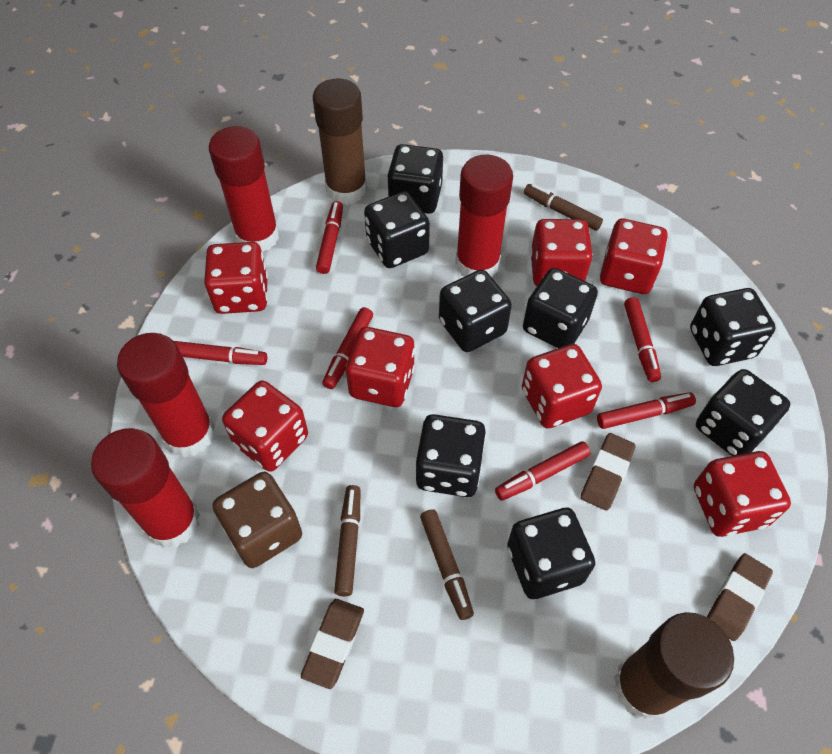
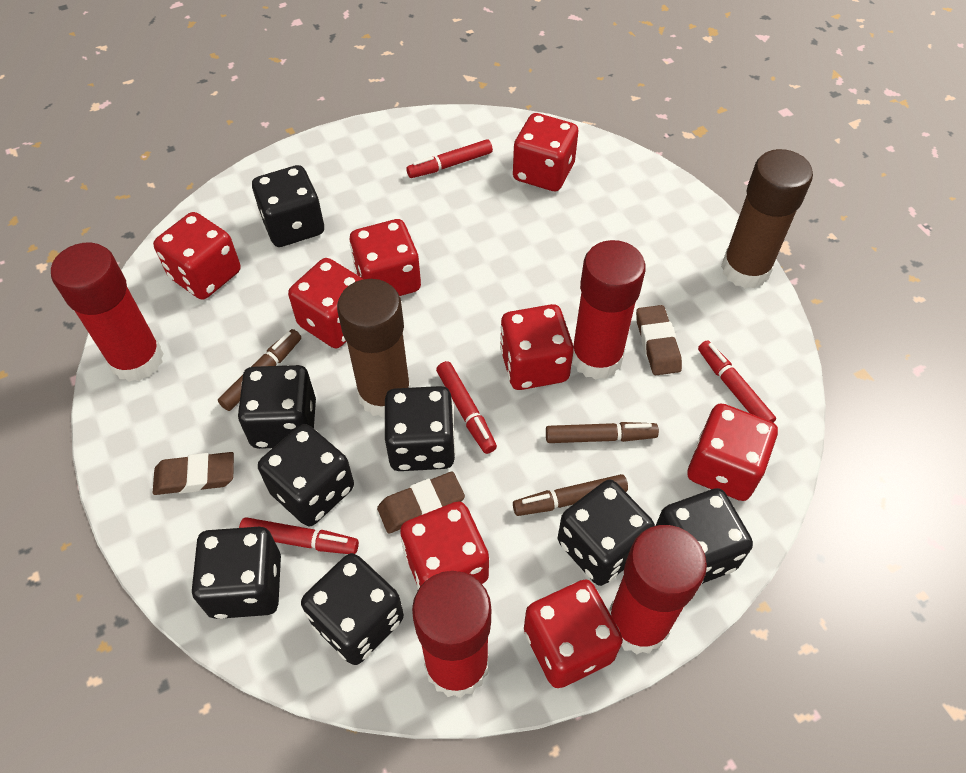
brown dice: 1 -> 0
red dice: 7 -> 8
red marker: 6 -> 4

